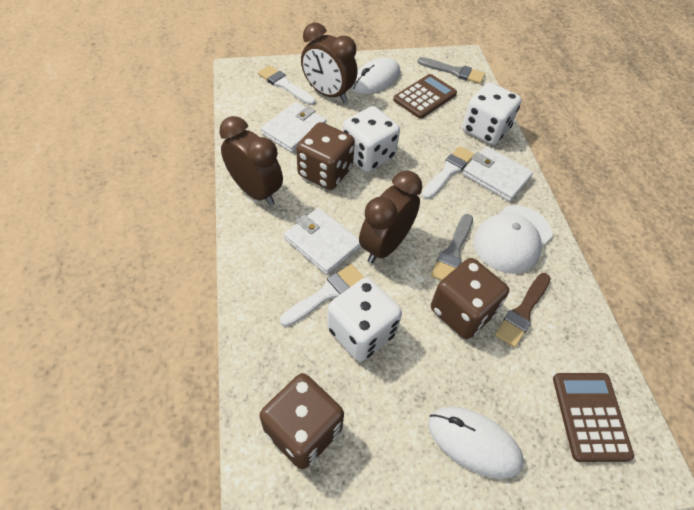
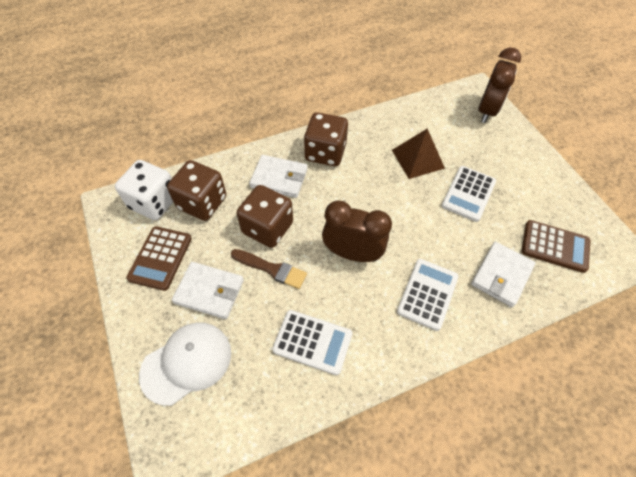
brown clock: 3 -> 2
brown pyramid: 0 -> 1
grey brush: 2 -> 0
white brush: 3 -> 0
white calculator: 0 -> 3
white dice: 3 -> 1
white mouse: 2 -> 0

